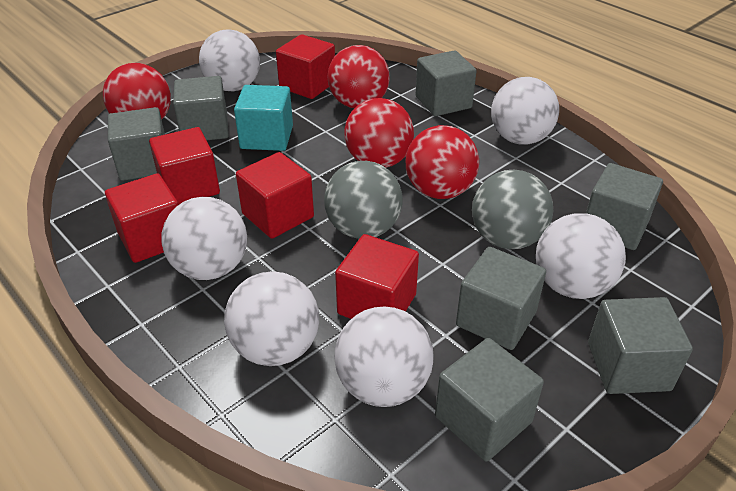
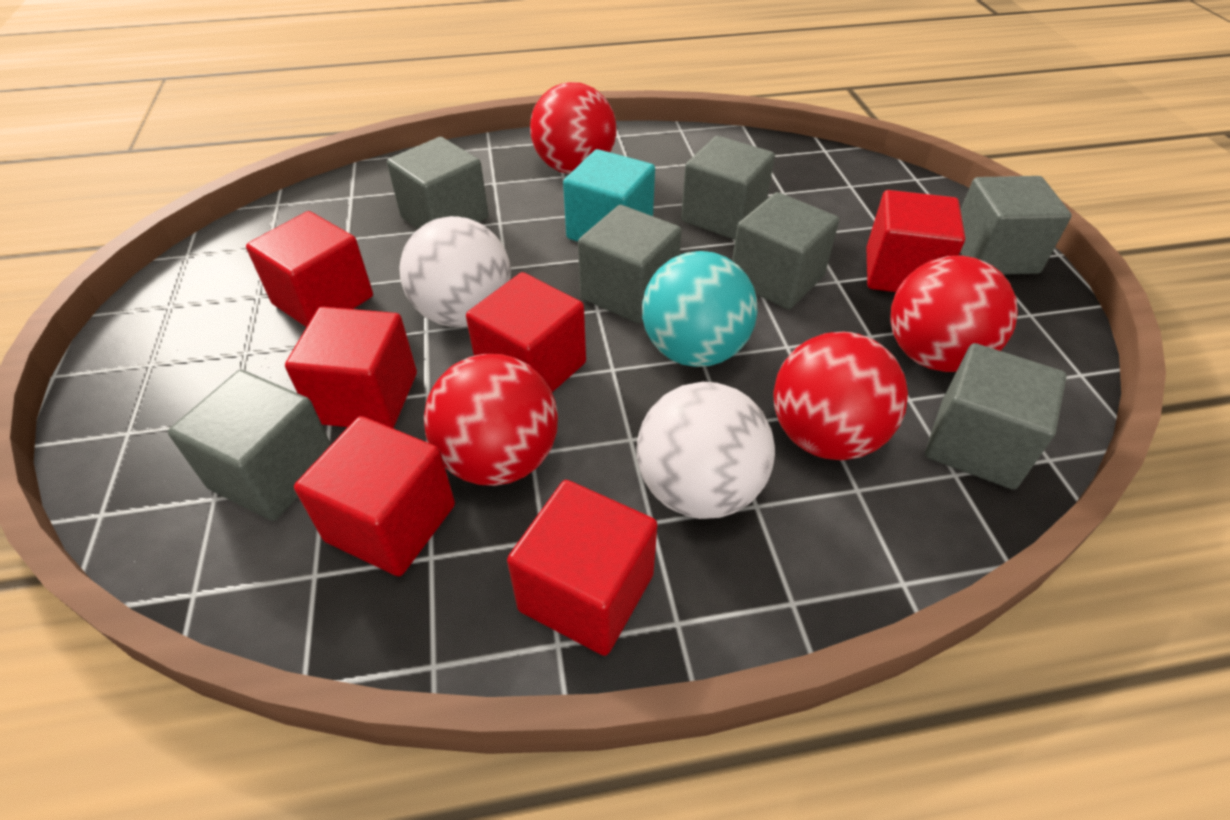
grey ball: 2 -> 0
red cube: 5 -> 6
turquoise ball: 0 -> 1
white ball: 6 -> 2

